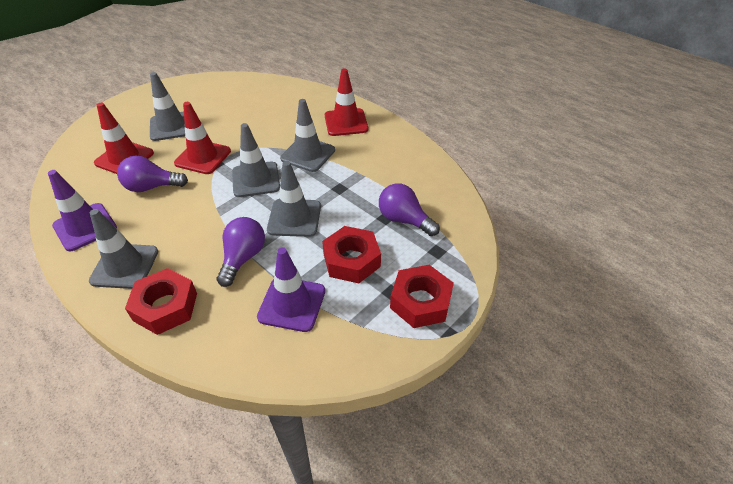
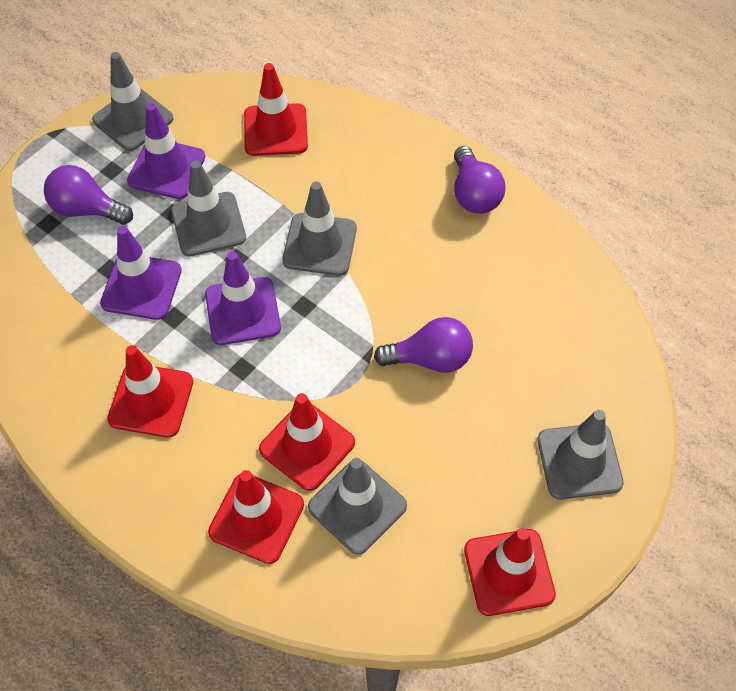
purple traffic cone: 2 -> 3
red nut: 3 -> 0
red traffic cone: 3 -> 5

